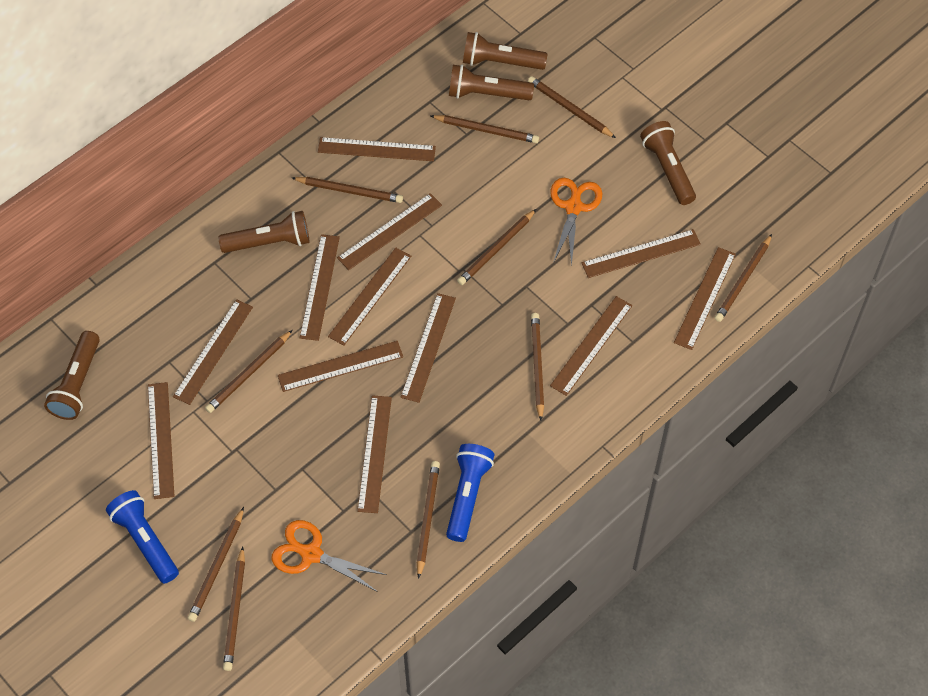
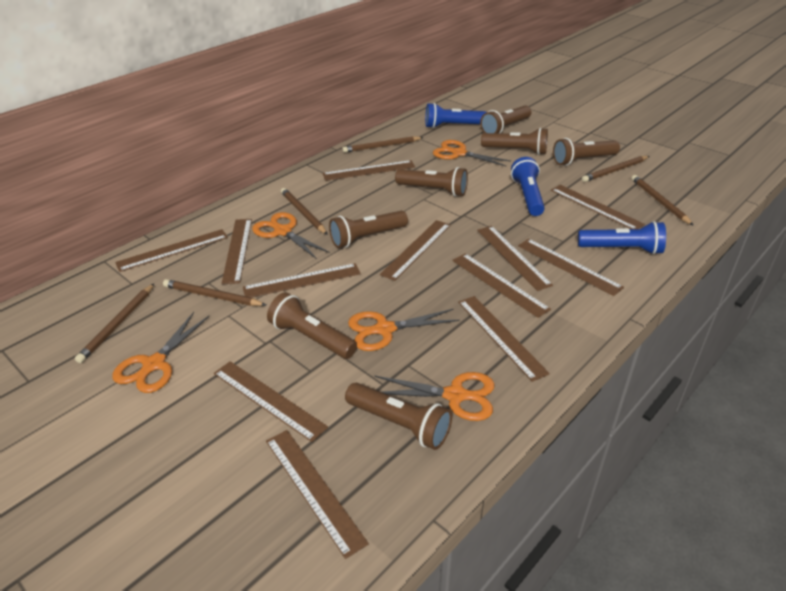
blue flashlight: 2 -> 3
brown flashlight: 5 -> 7
brown pencil: 10 -> 6
orange scissors: 2 -> 5

